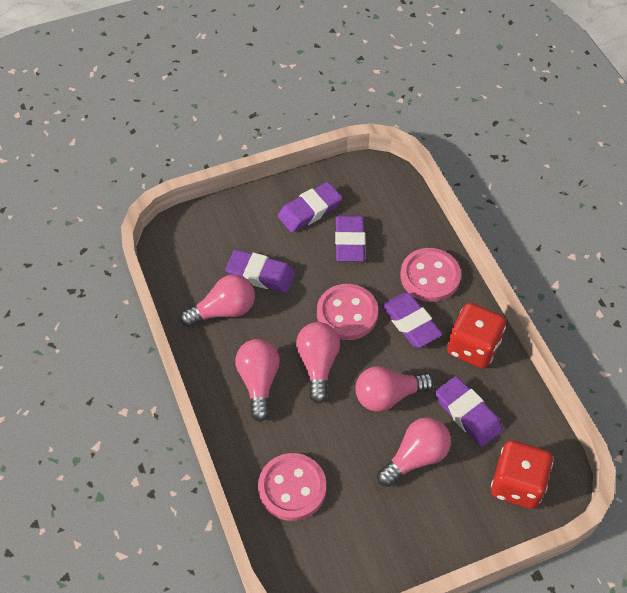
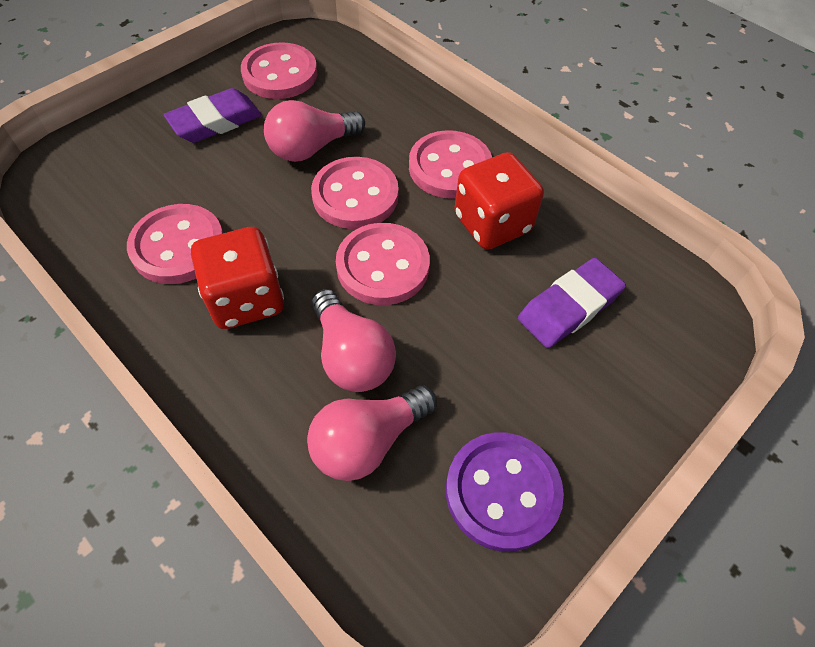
pink button: 3 -> 5
pink light bulb: 5 -> 3
purple button: 0 -> 1
purple eraser: 5 -> 2

